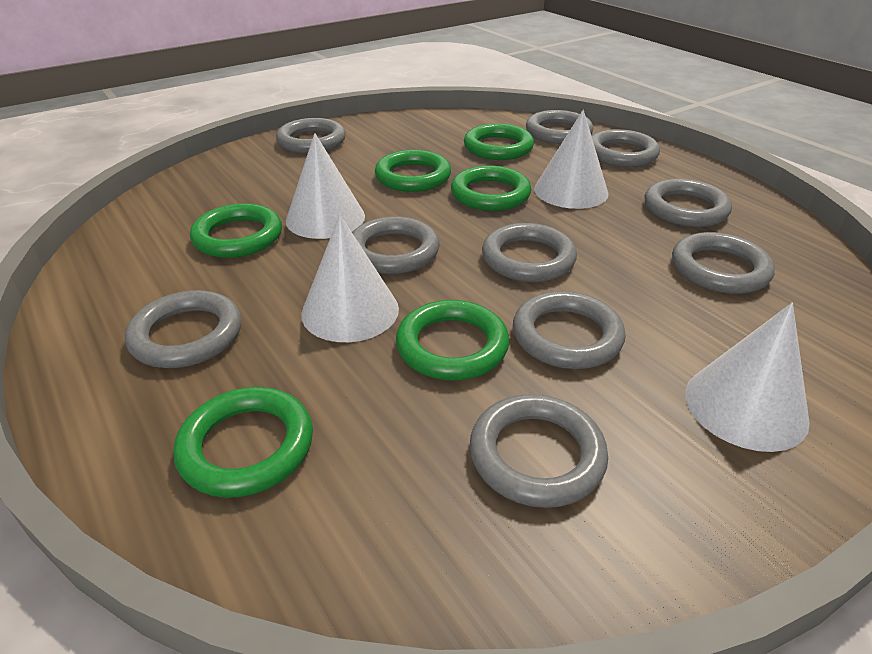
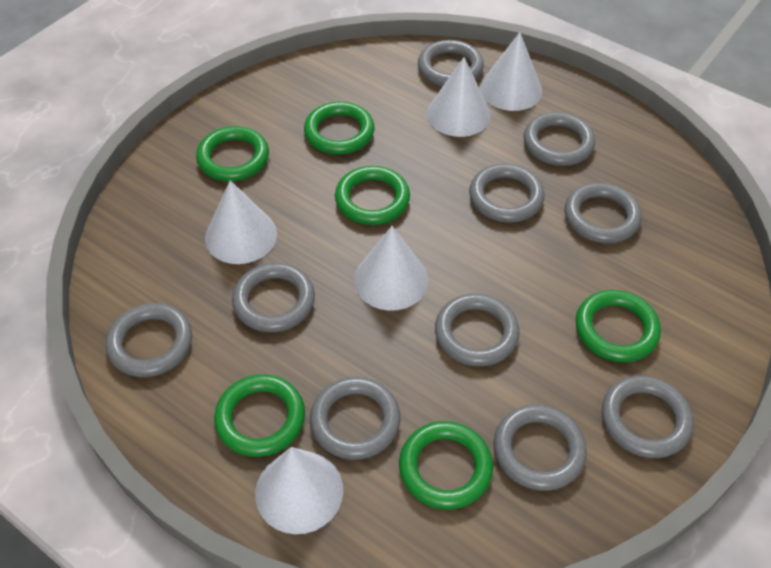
white cone: 4 -> 5

